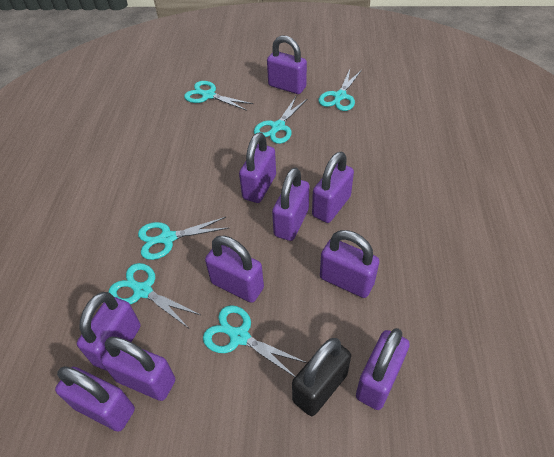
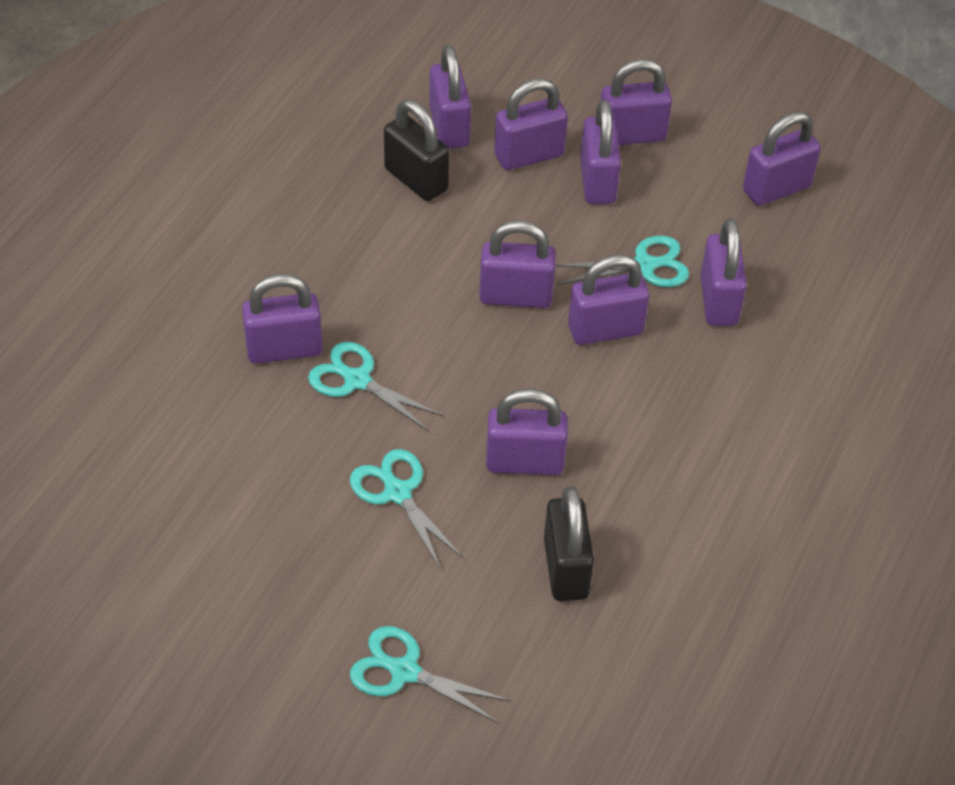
black padlock: 1 -> 2
turquoise scissors: 6 -> 4

